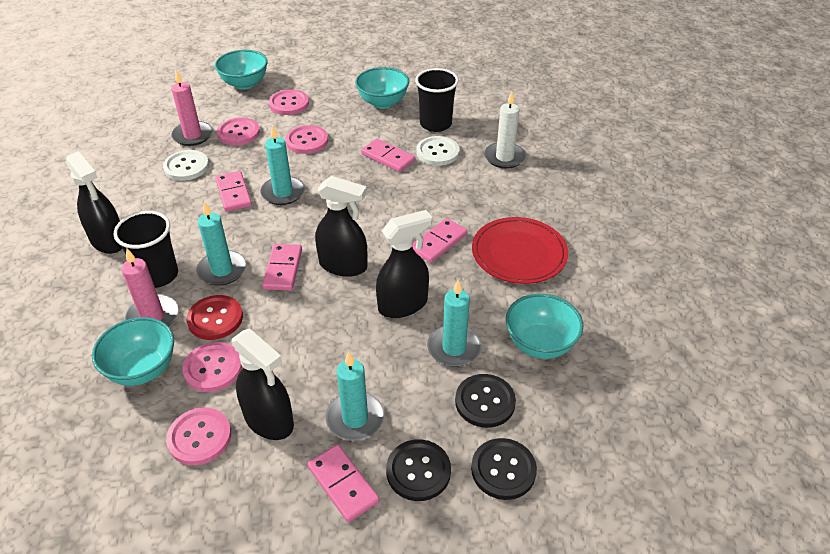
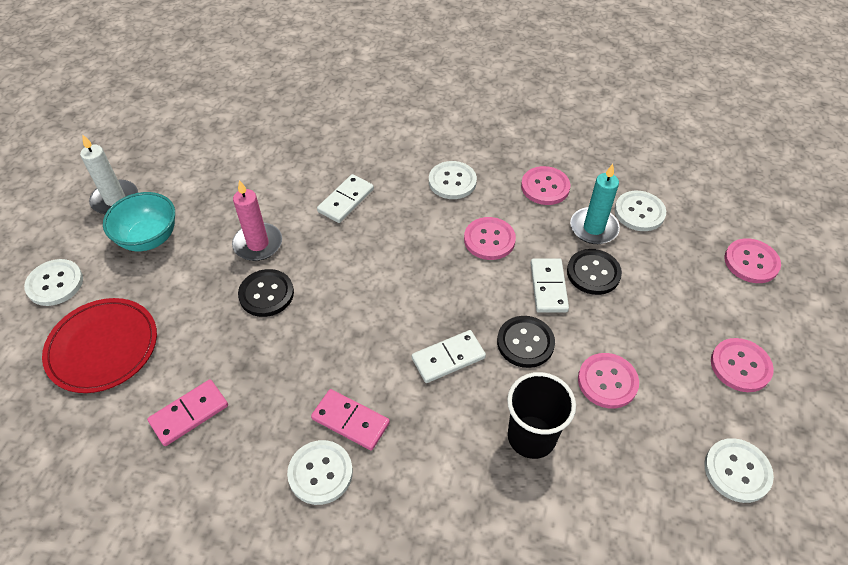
black cup: 2 -> 1
black spray bottle: 4 -> 0
pink candle: 2 -> 1
pink domino: 5 -> 2
red button: 1 -> 0
turquoise bowl: 4 -> 1
turquoise candle: 4 -> 1
white button: 2 -> 5
white domino: 0 -> 3

